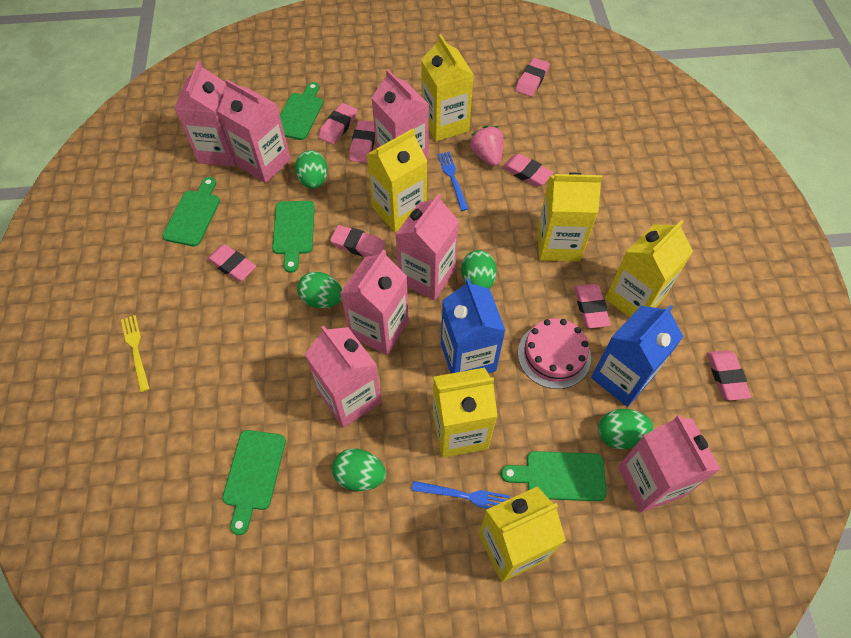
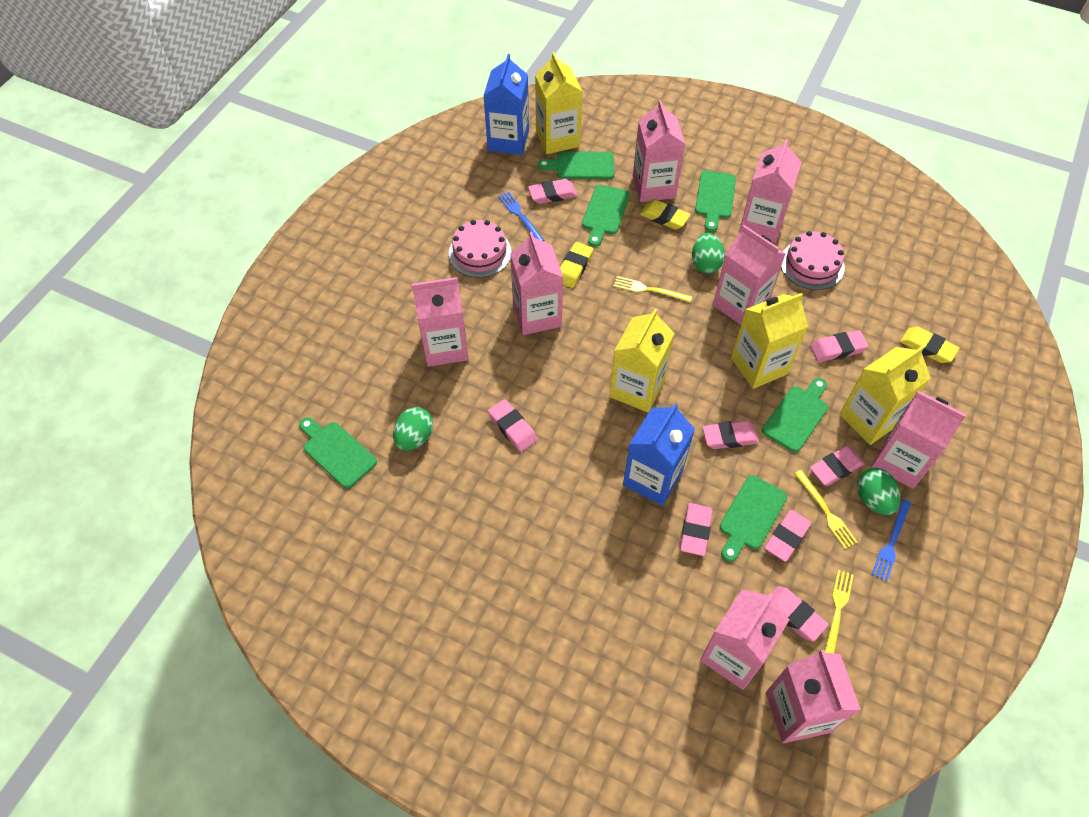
green cutting board: 5 -> 6
green egg: 5 -> 3
pink cake: 1 -> 2
pink carton: 7 -> 8
pink strawberry: 1 -> 0
yellow carton: 6 -> 4
yellow eraser: 0 -> 3
yellow fork: 1 -> 3

